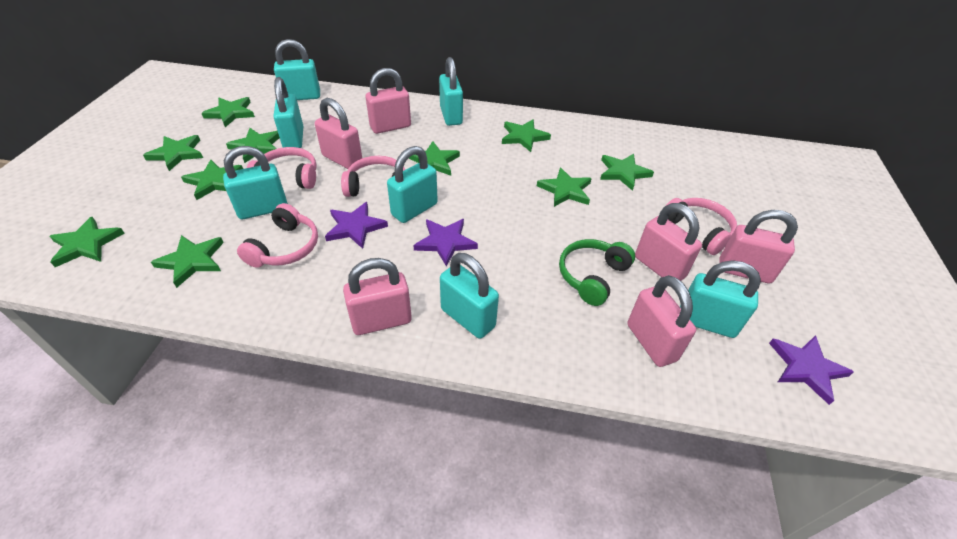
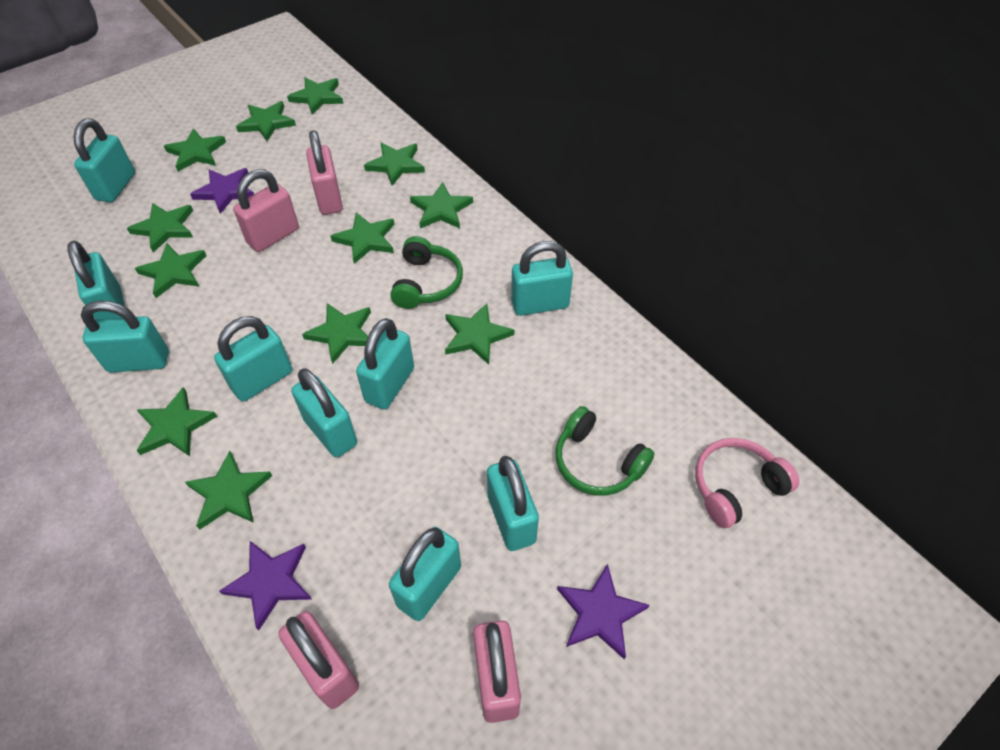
green headphones: 1 -> 2
green star: 10 -> 12
pink headphones: 4 -> 1
pink padlock: 6 -> 4
turquoise padlock: 7 -> 9

